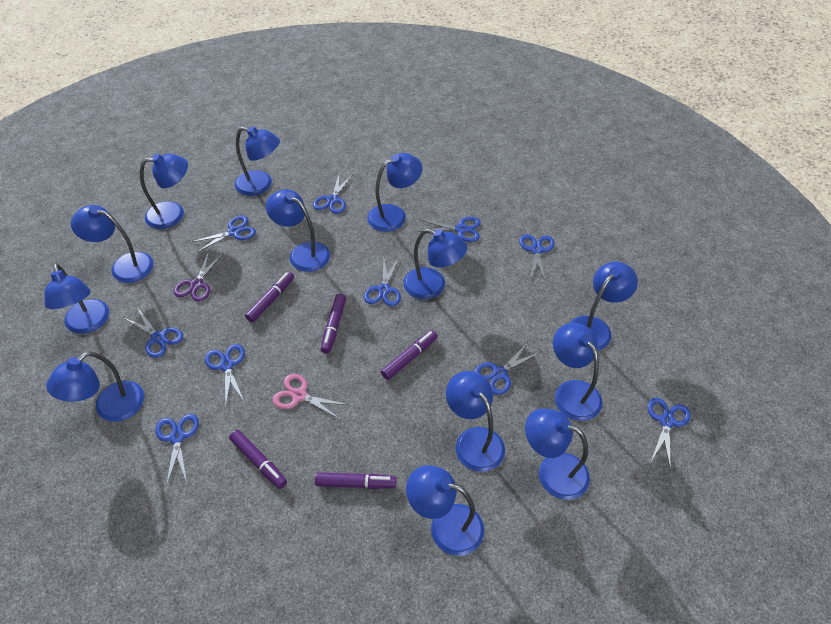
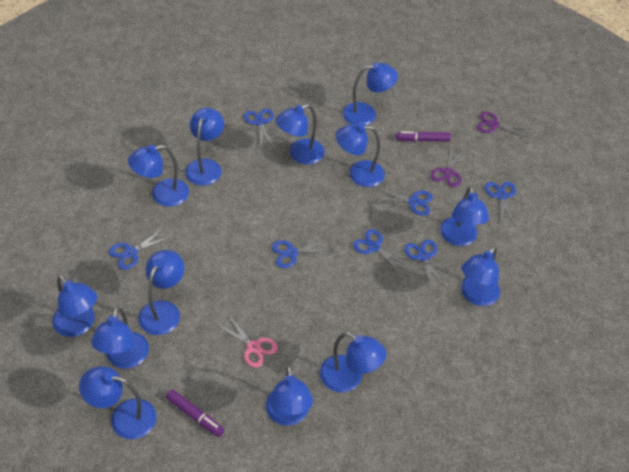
blue scissors: 10 -> 7
purple marker: 5 -> 2
purple scissors: 1 -> 2

